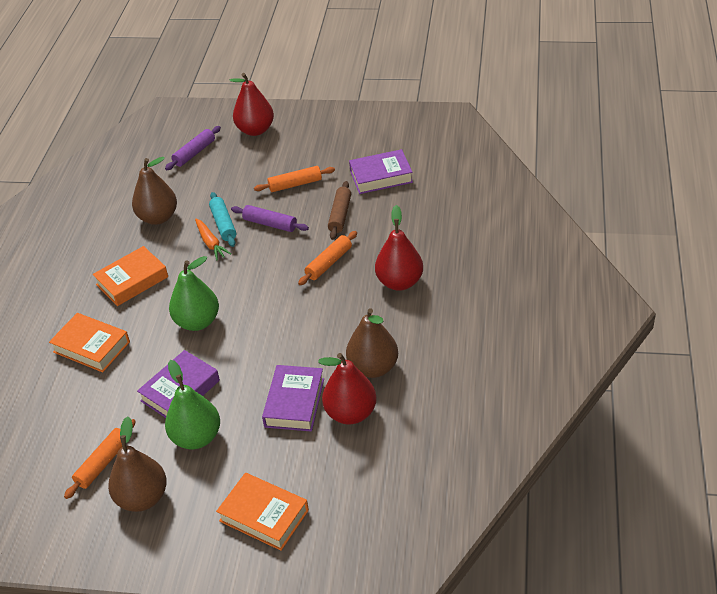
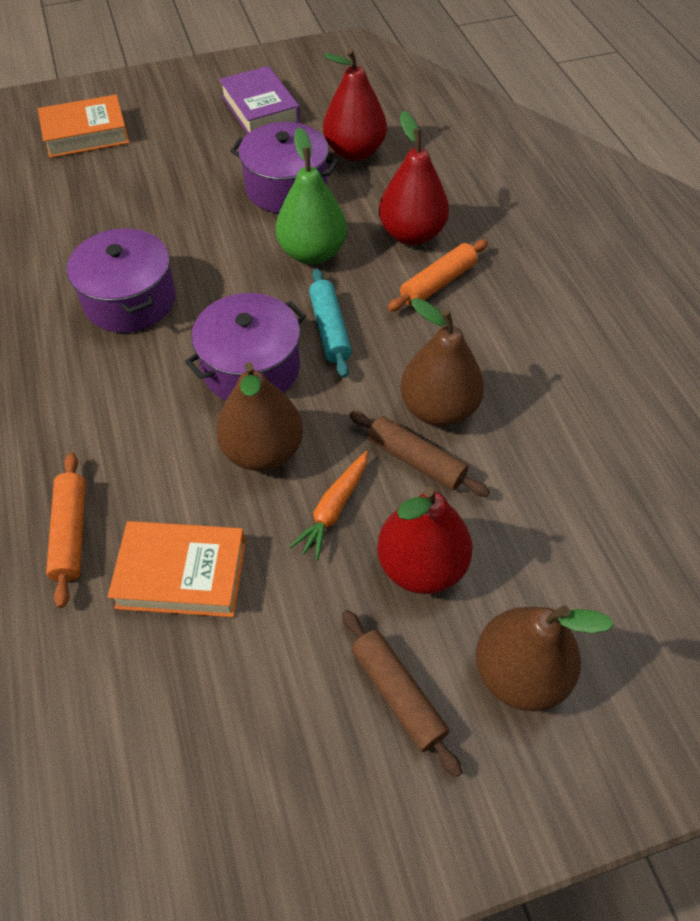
brown rolling pin: 1 -> 2
green pear: 2 -> 1
orange book: 3 -> 2
orange rolling pin: 3 -> 2
purple book: 3 -> 1
purple pot: 0 -> 3
purple rolling pin: 2 -> 0

